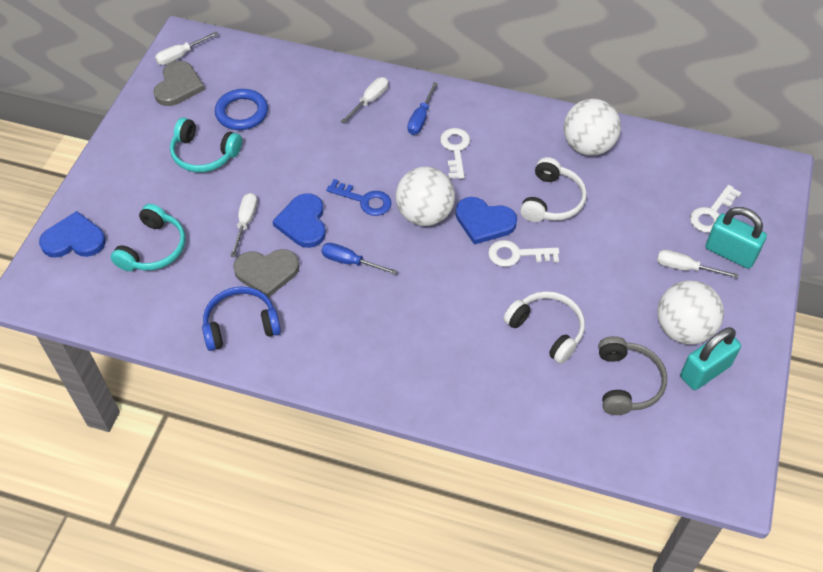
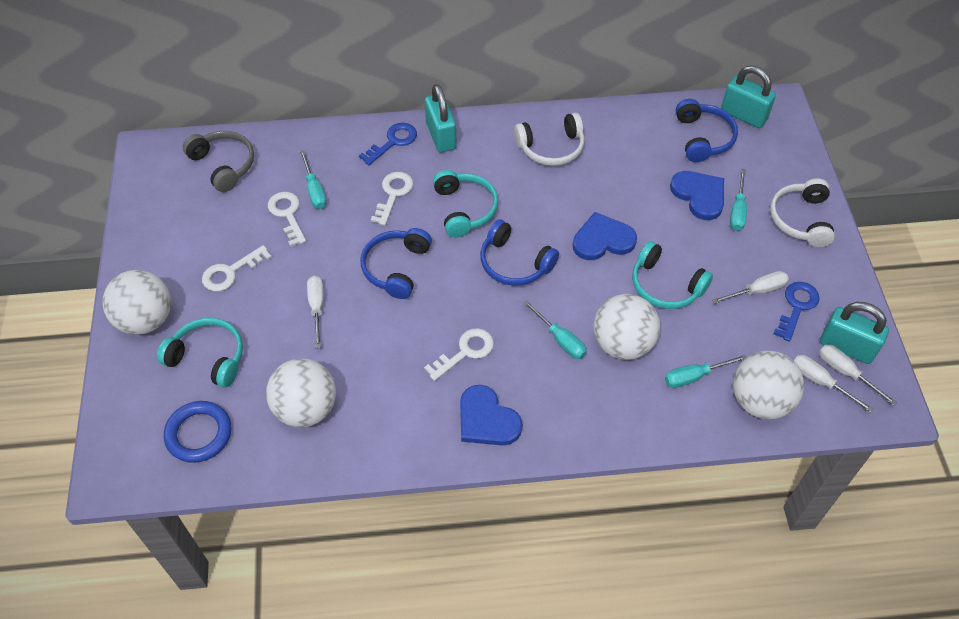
blue headphones: 1 -> 3
blue key: 1 -> 2
blue screwdriver: 2 -> 0
grey heart: 2 -> 0
turquoise headphones: 2 -> 3
turquoise padlock: 2 -> 3
turquoise screwdriver: 0 -> 4
white ball: 3 -> 4
white key: 3 -> 4

